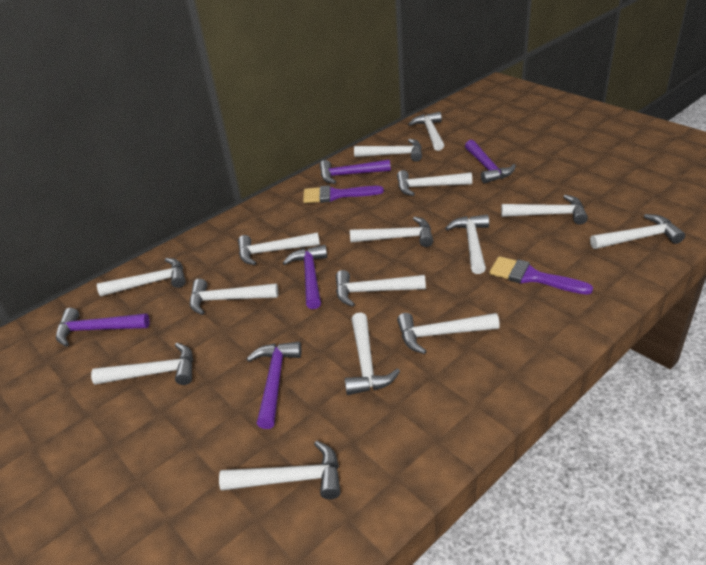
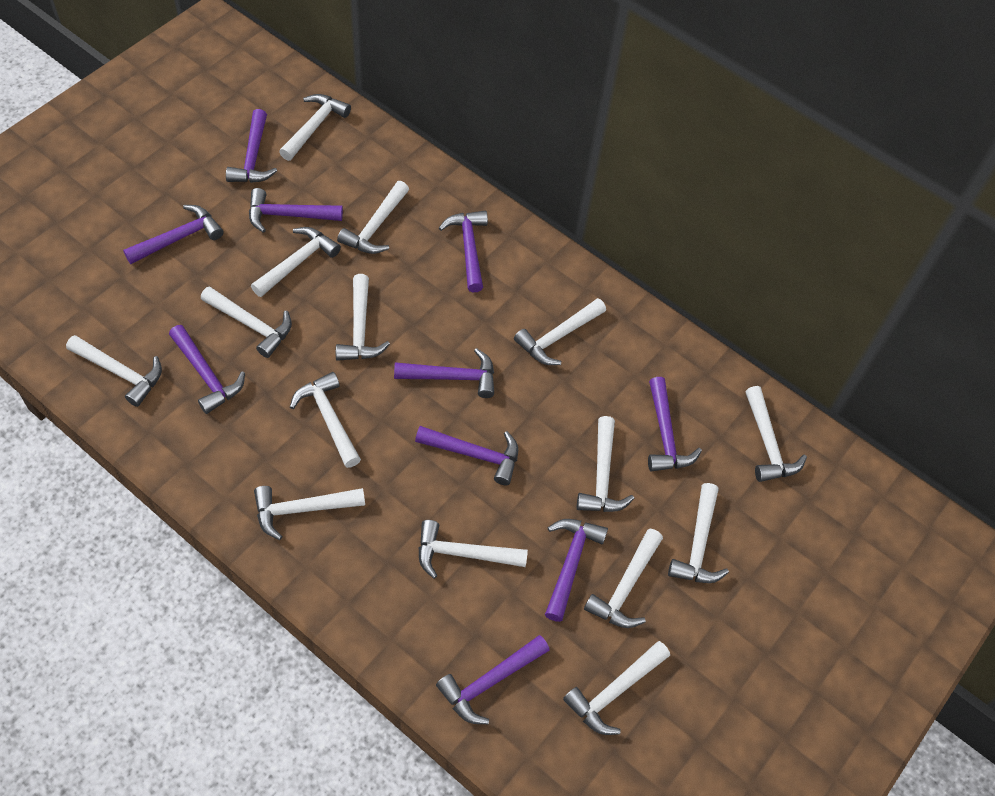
purple brush: 2 -> 0
purple hammer: 5 -> 10

